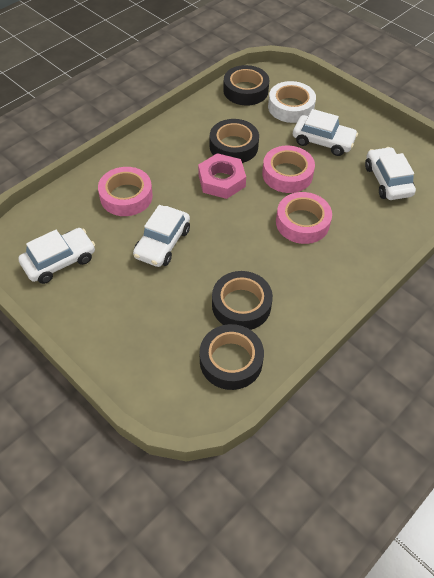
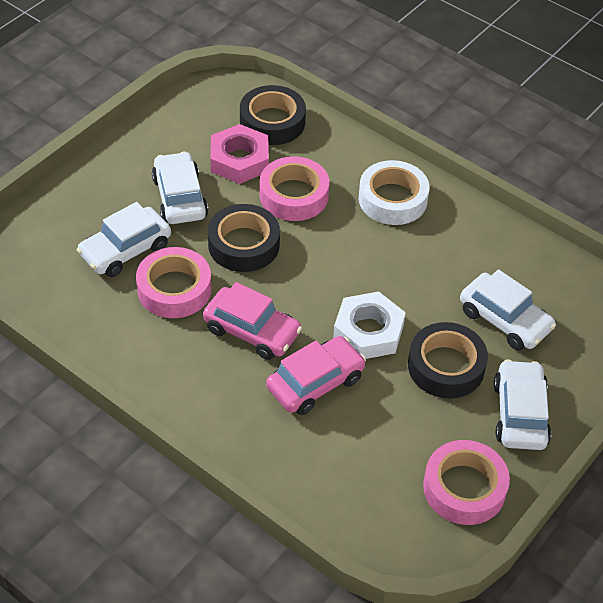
black tape: 4 -> 3
pink car: 0 -> 2
white nut: 0 -> 1

